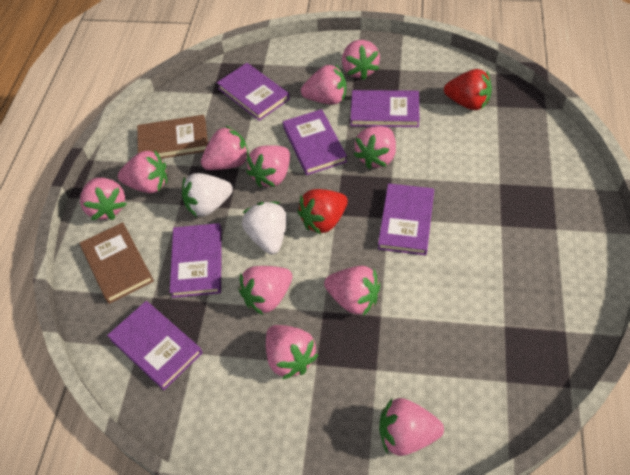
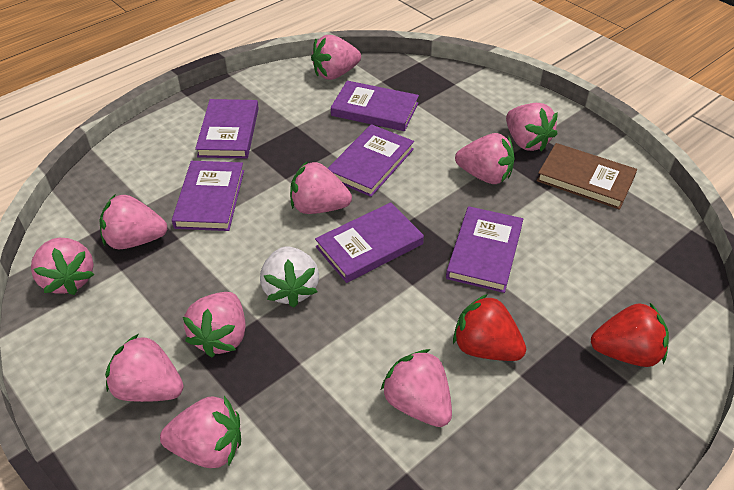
brown book: 2 -> 1
pink strawberry: 11 -> 10
white strawberry: 2 -> 1

